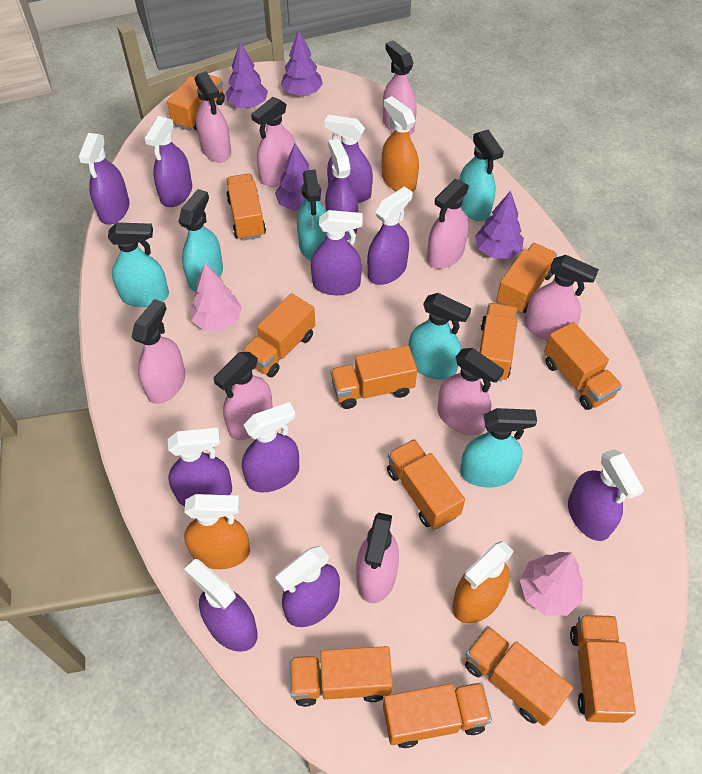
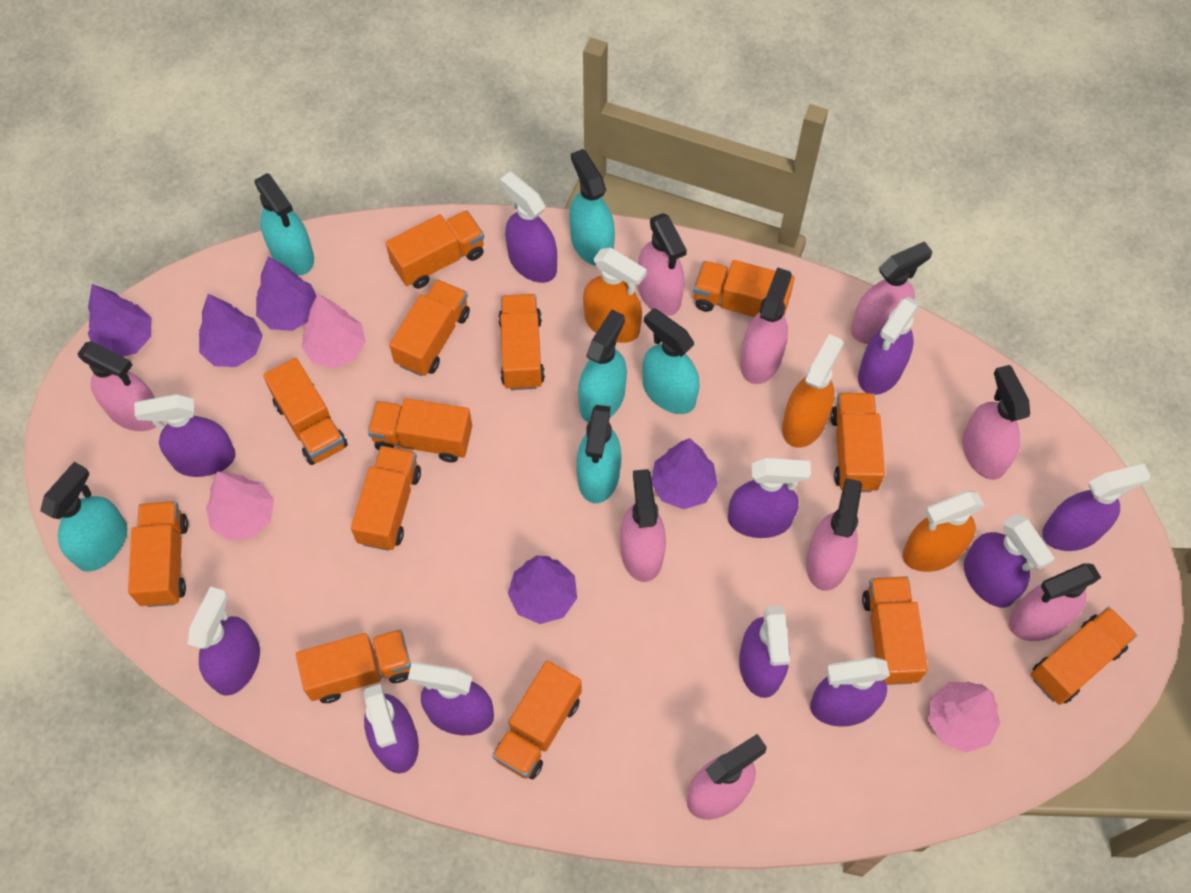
orange truck: 12 -> 13
pink tree: 2 -> 3
purple tree: 4 -> 5

